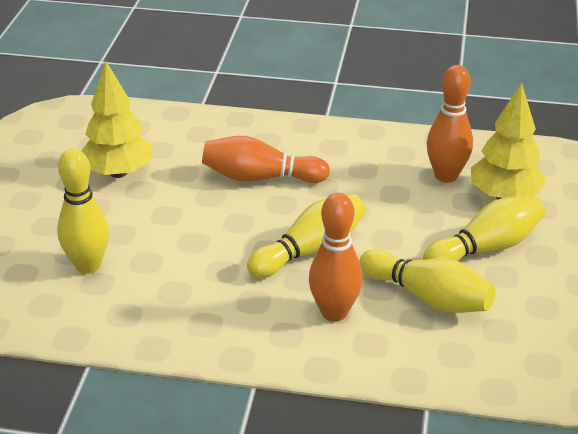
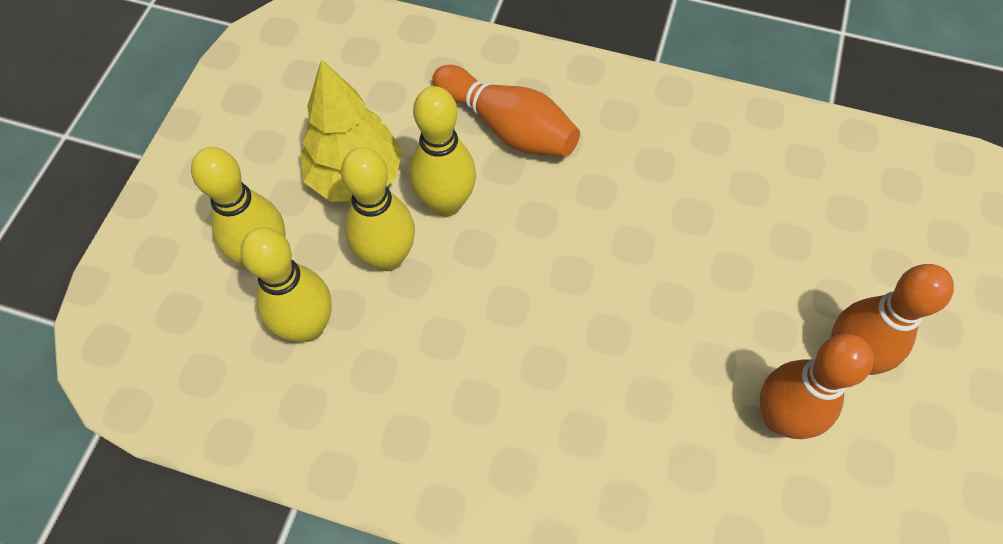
yellow tree: 2 -> 1

